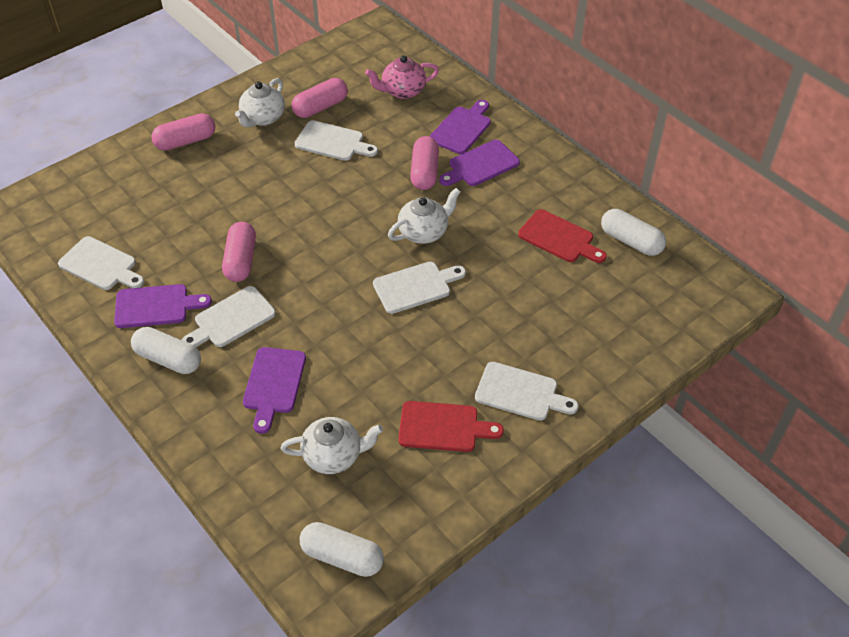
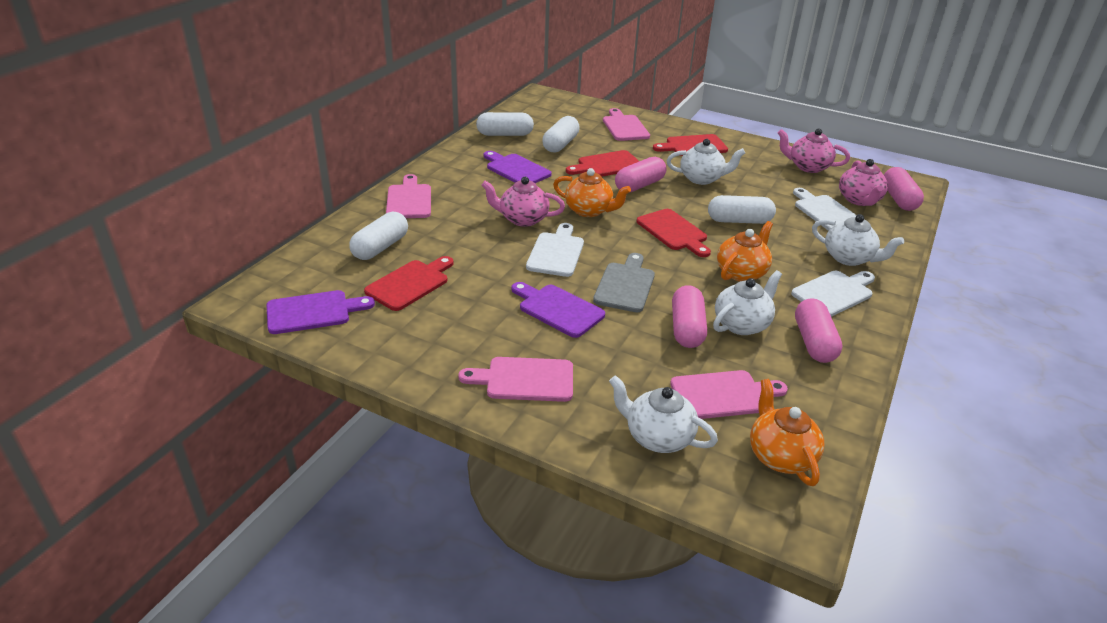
grey cutting board: 0 -> 1
orange teapot: 0 -> 3
pink cutting board: 0 -> 4
pink teapot: 1 -> 3
purple cutting board: 4 -> 3
red cutting board: 2 -> 4
white capsule: 3 -> 4
white cutting board: 5 -> 3
white teapot: 3 -> 4

